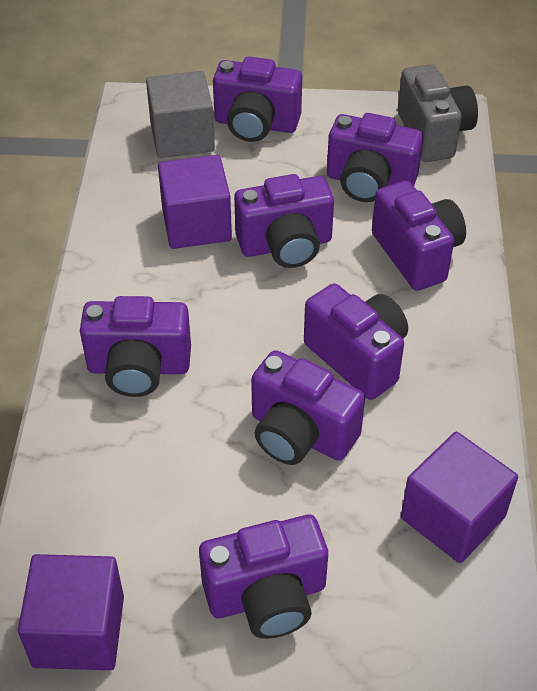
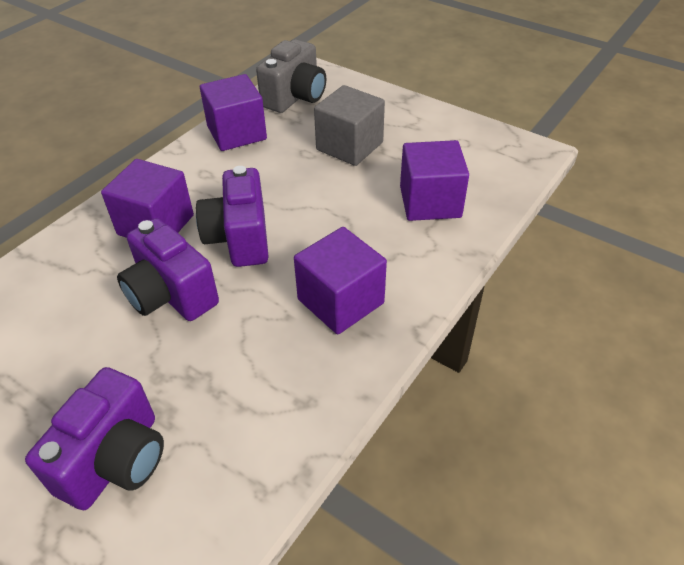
purple camera: 8 -> 3
purple cube: 3 -> 4

